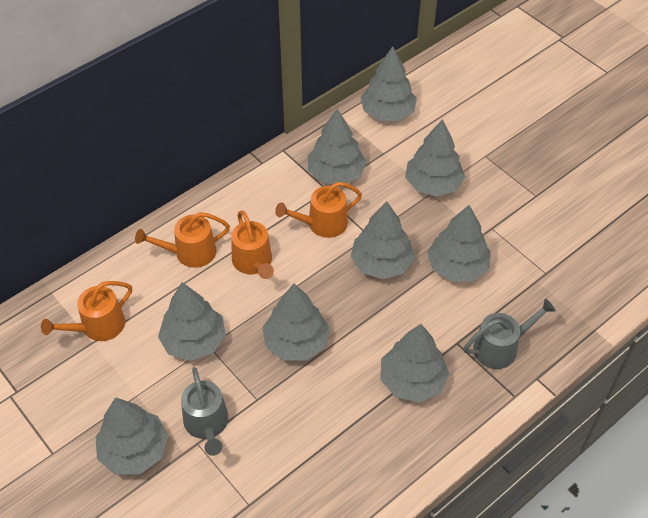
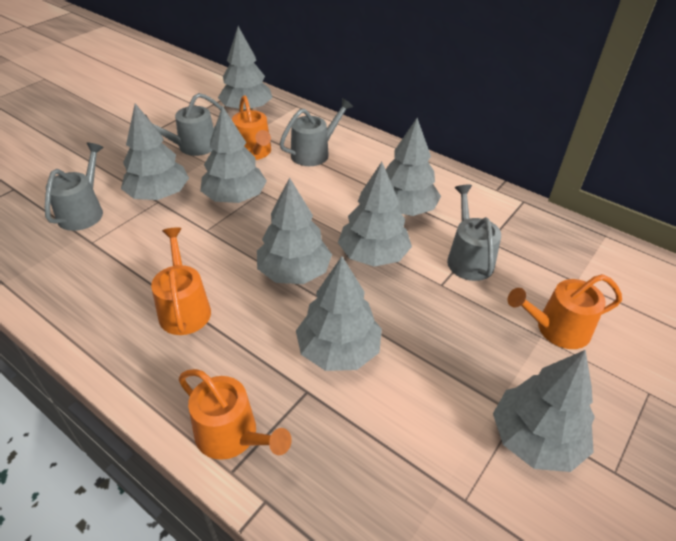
grey tree: 9 -> 8
grey watering can: 2 -> 4

